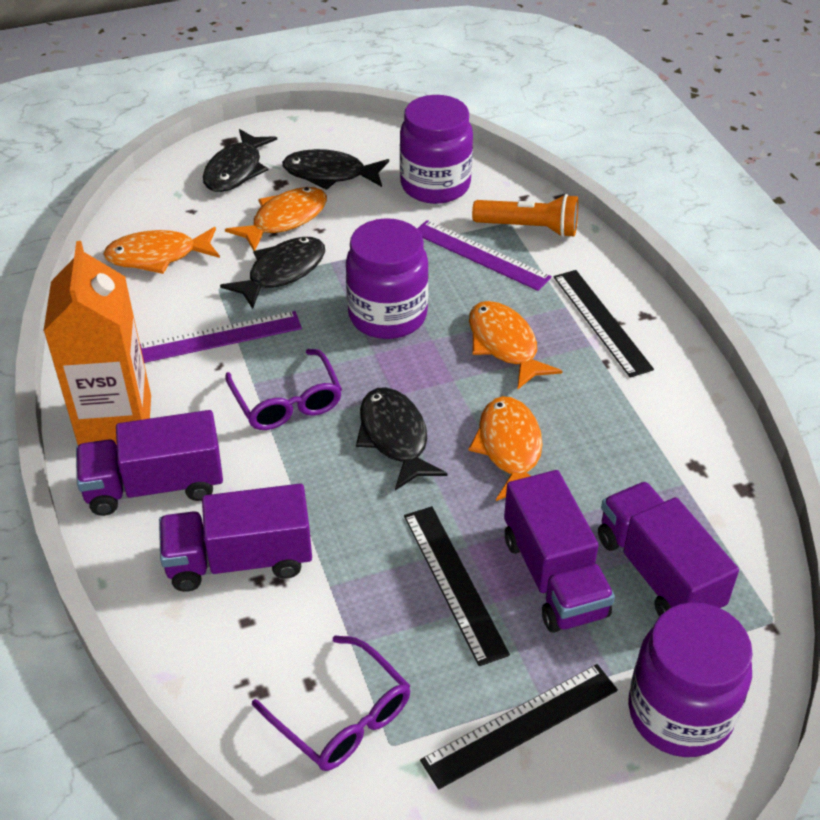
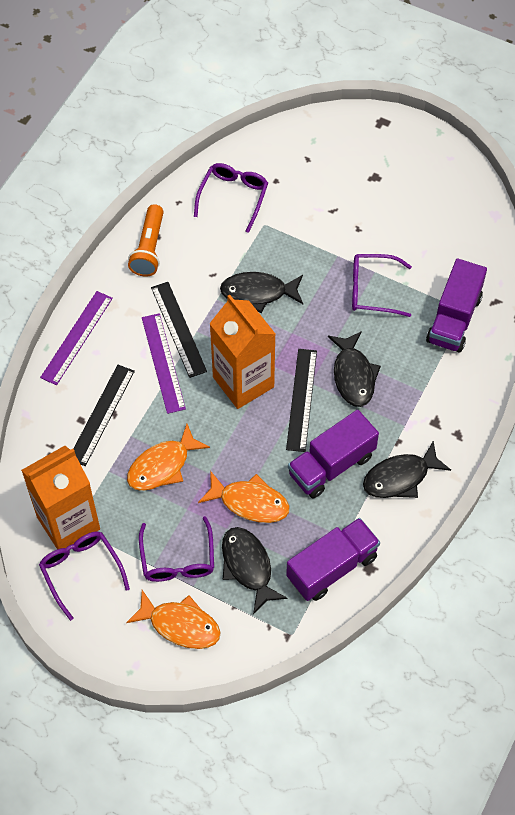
orange carton: 1 -> 2
orange fish: 4 -> 3
purple glasses: 2 -> 4
purple jar: 3 -> 0
purple truck: 4 -> 3

